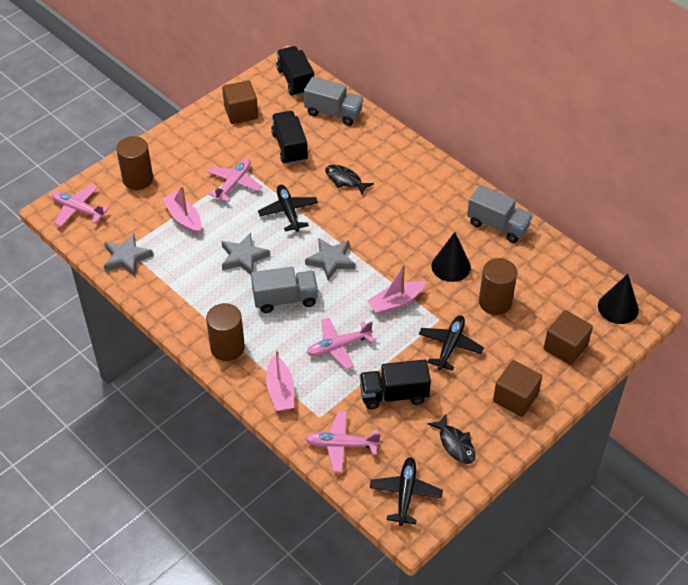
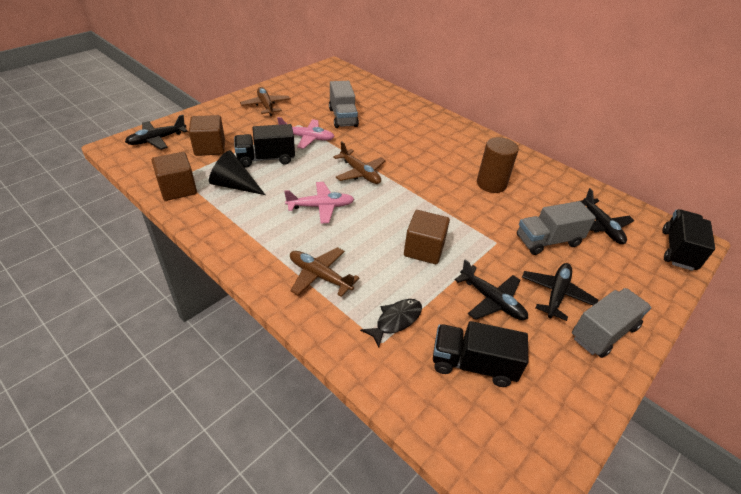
black cone: 2 -> 1
black fish: 2 -> 1
black plane: 3 -> 4
brown cylinder: 3 -> 1
brown plane: 0 -> 3
grey star: 3 -> 0
pink boat: 3 -> 0
pink plane: 4 -> 2

